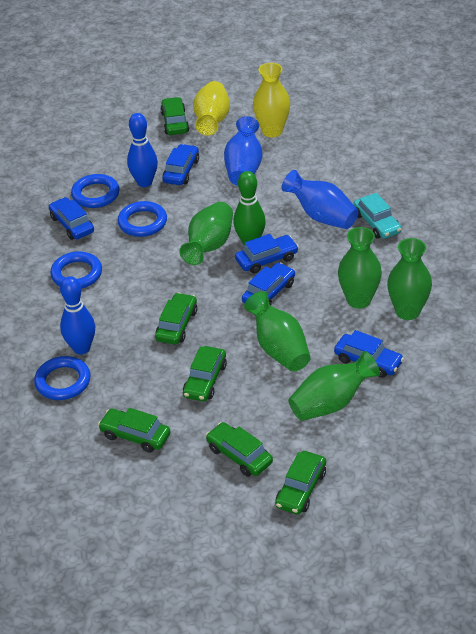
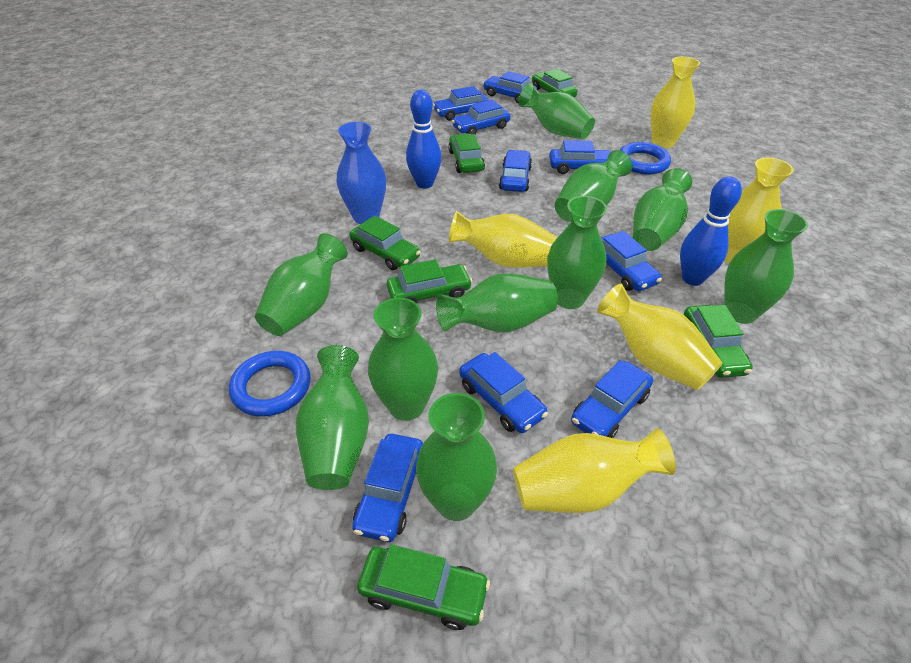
blue car: 5 -> 9
blue ring: 4 -> 2
blue vase: 2 -> 1
green bowling pin: 1 -> 0
green vase: 5 -> 10
turquoise car: 1 -> 0
yellow vase: 2 -> 5

